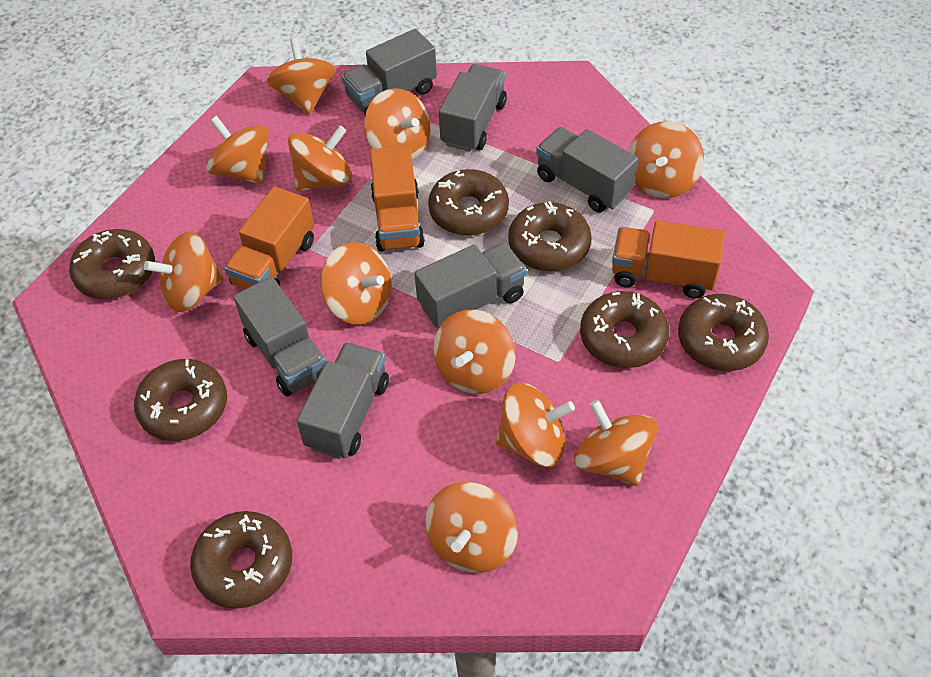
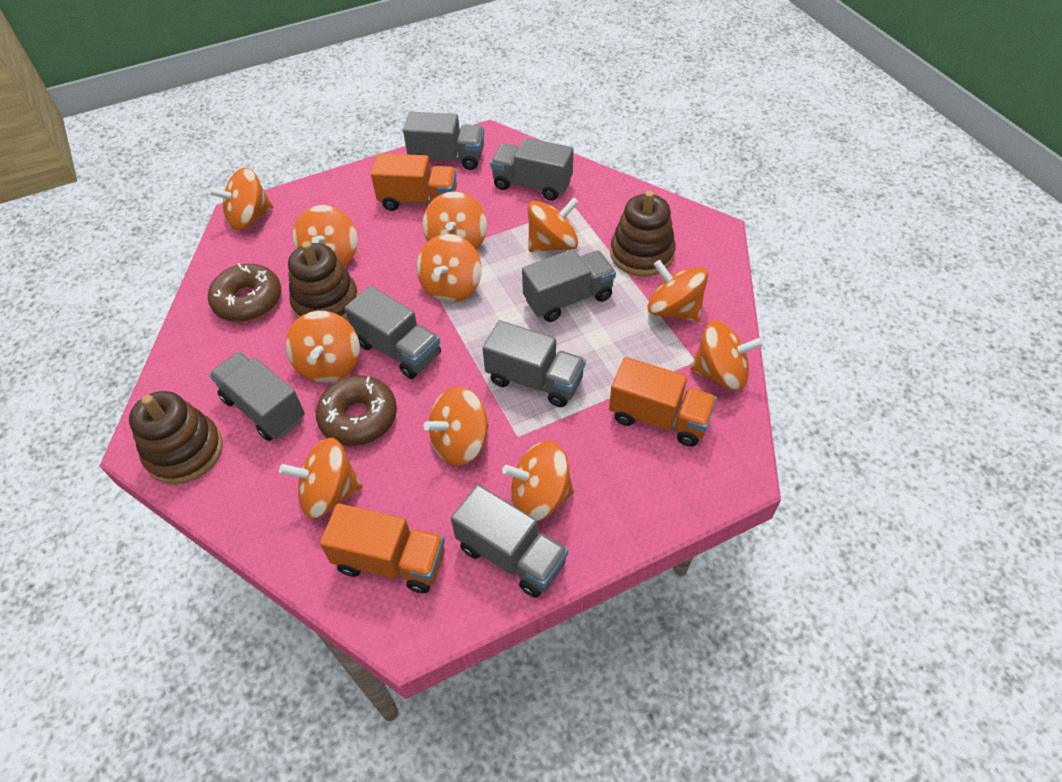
brown donut: 7 -> 2
brown stacking toy: 0 -> 3
grey truck: 6 -> 7

